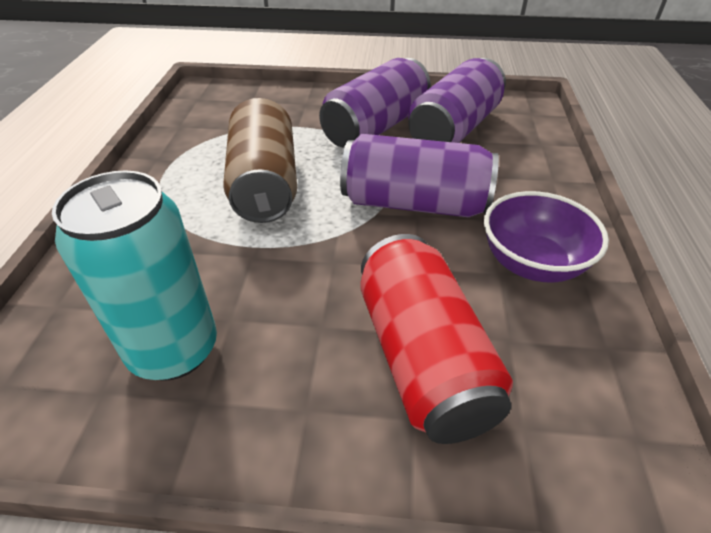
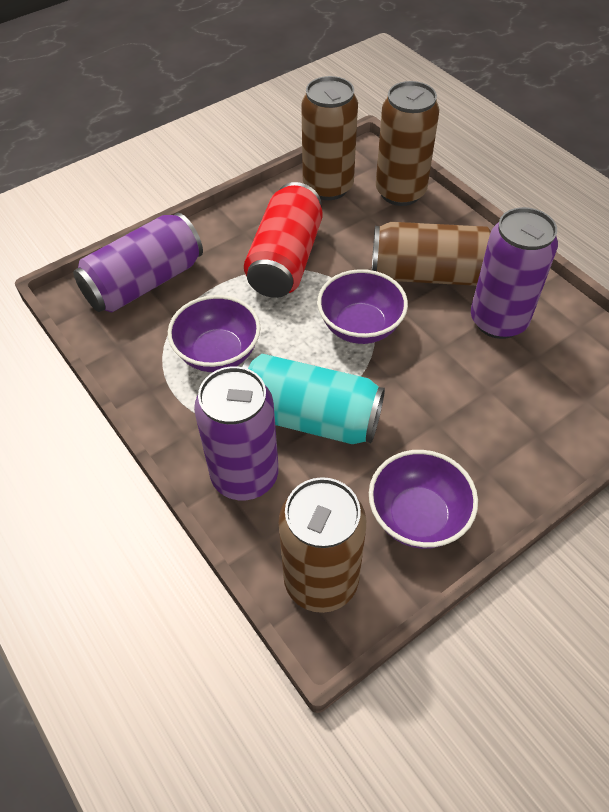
brown can: 1 -> 4
purple bowl: 1 -> 3

